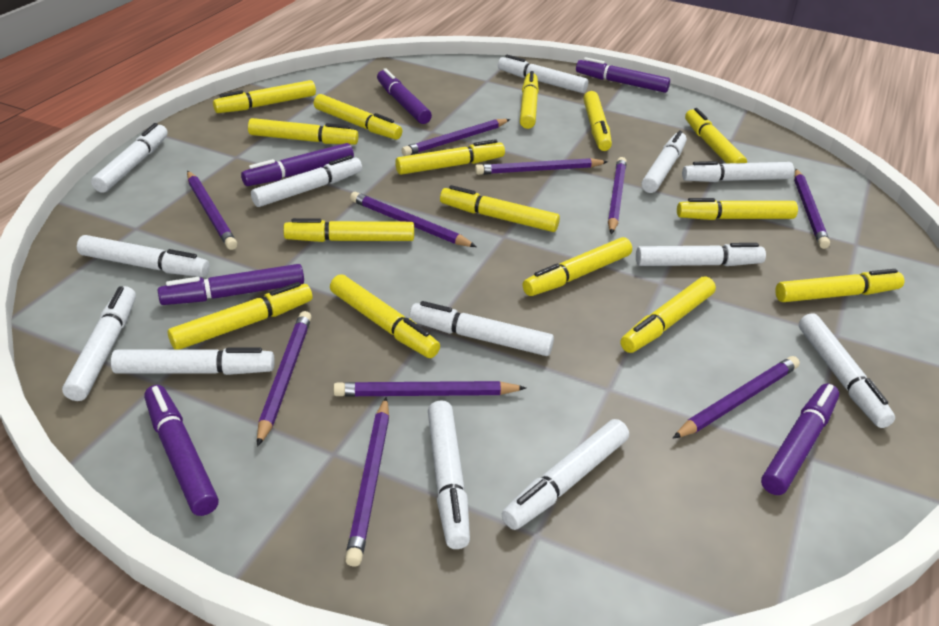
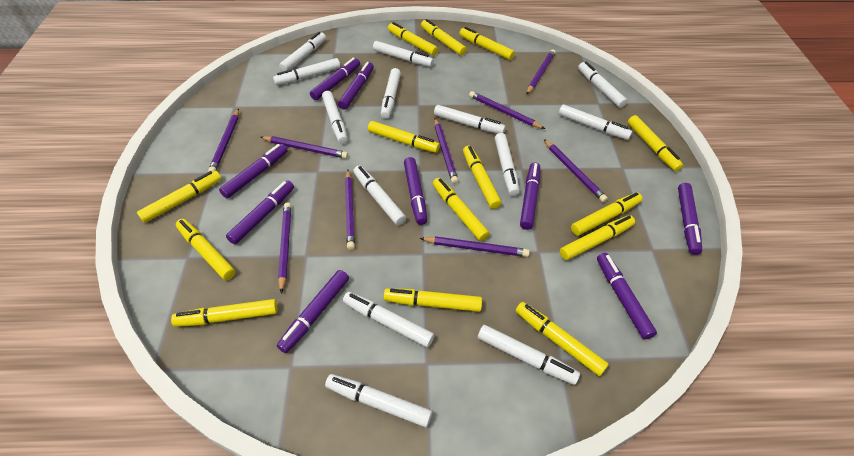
purple marker: 6 -> 9
purple pencil: 10 -> 9
yellow marker: 15 -> 14

